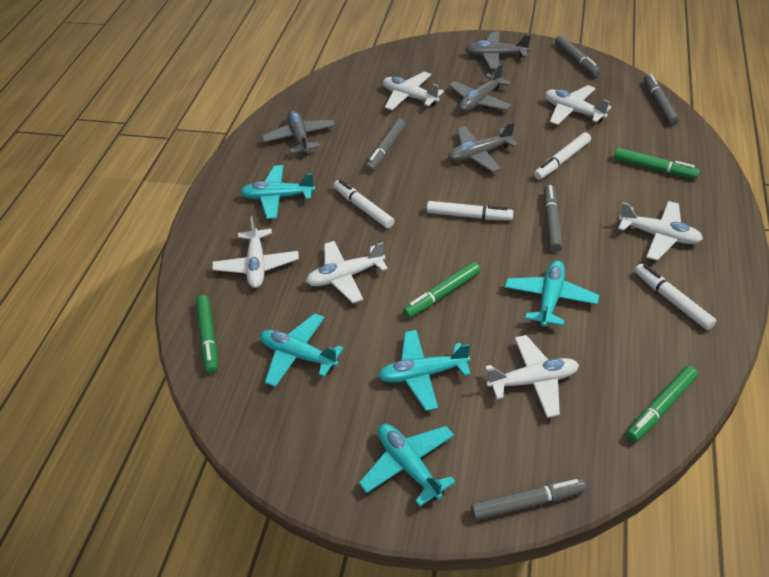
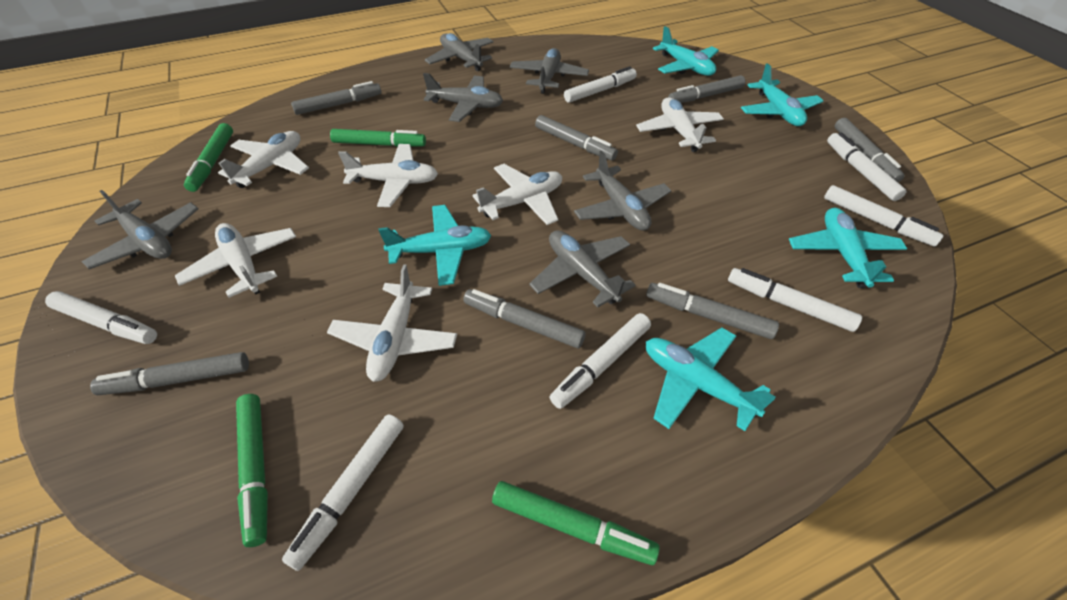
grey marker: 5 -> 7
grey plane: 4 -> 6
white marker: 4 -> 7

